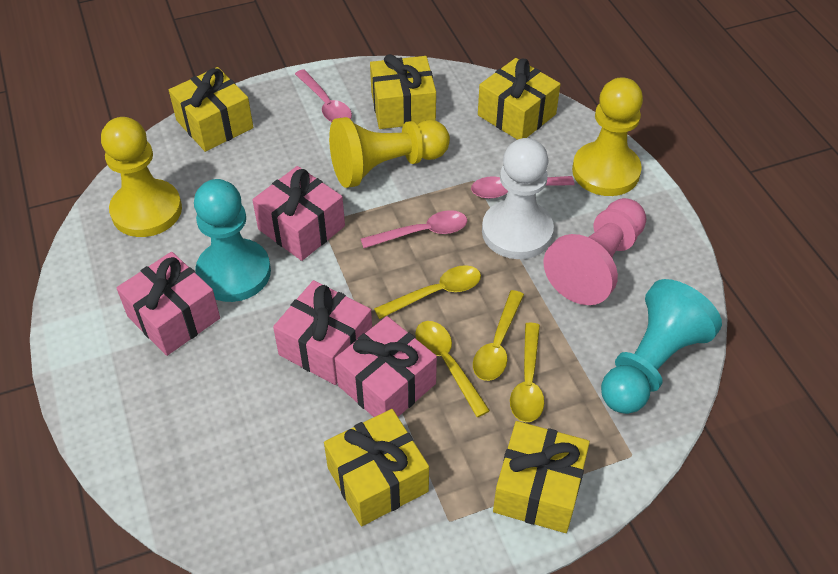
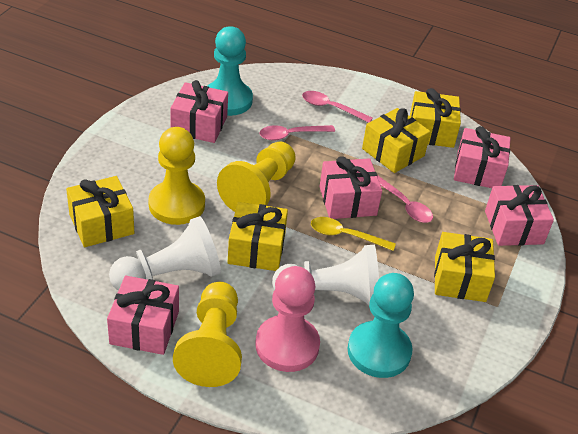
pink gift: 4 -> 5
white pawn: 1 -> 2
yellow spoon: 4 -> 1

